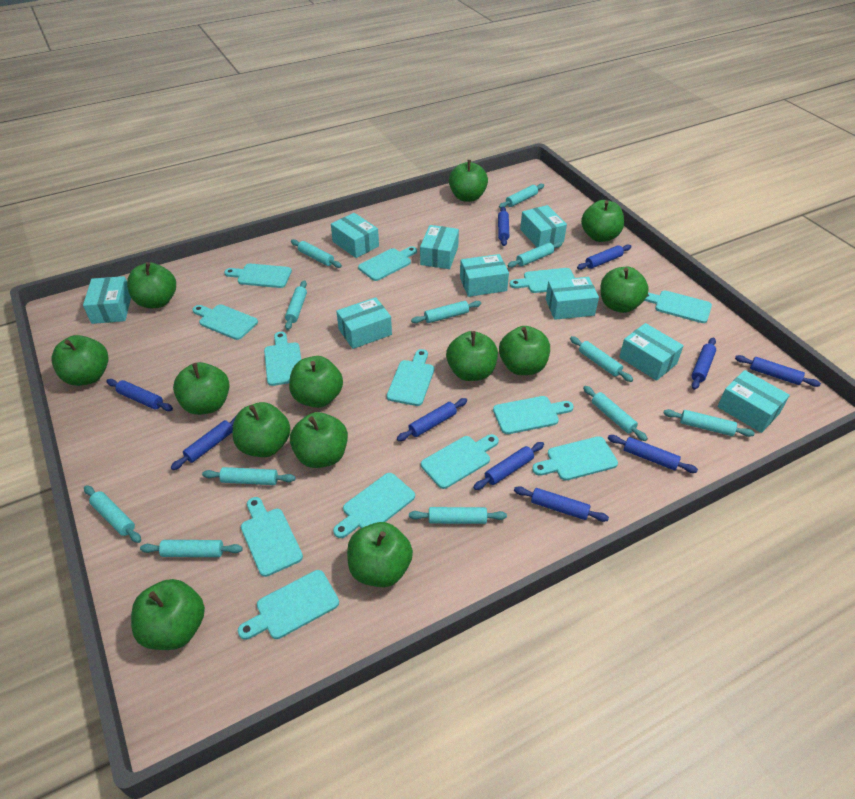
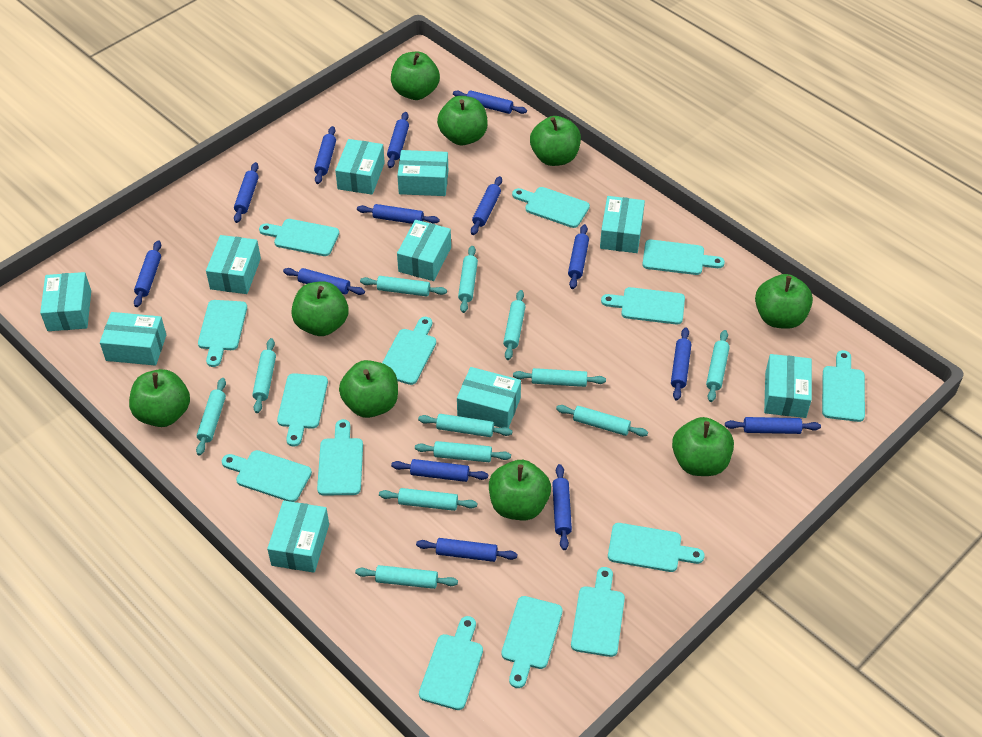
blue rolling pin: 10 -> 14
green apple: 13 -> 9
turquoise box: 9 -> 10
turquoise cutting board: 13 -> 14

